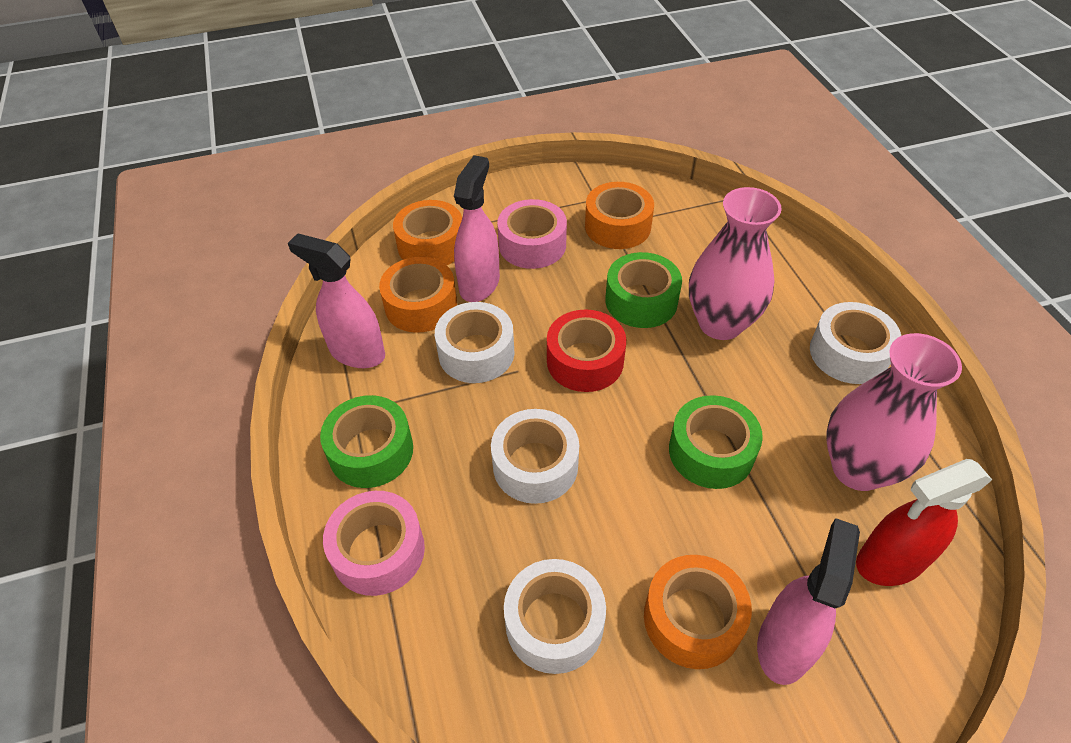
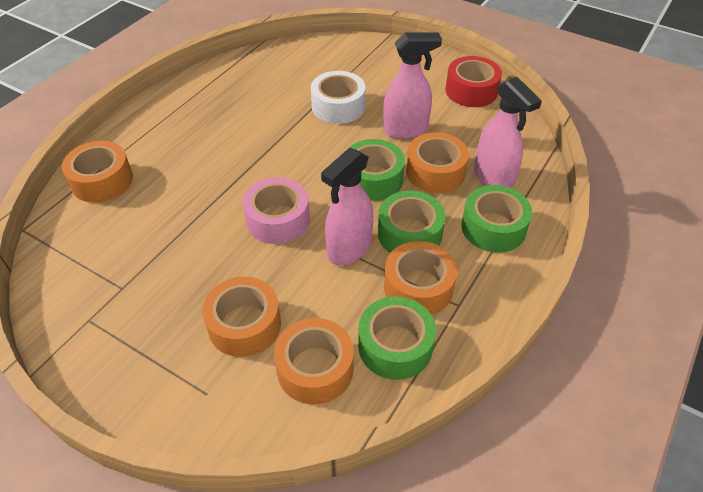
green tape: 3 -> 4
orange tape: 4 -> 5
pink tape: 2 -> 1
pink vase: 2 -> 0
red spray bottle: 1 -> 0
white tape: 4 -> 1

